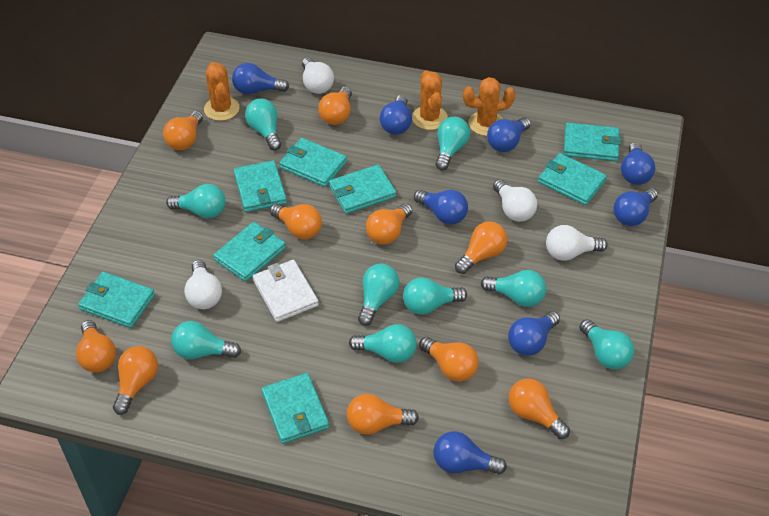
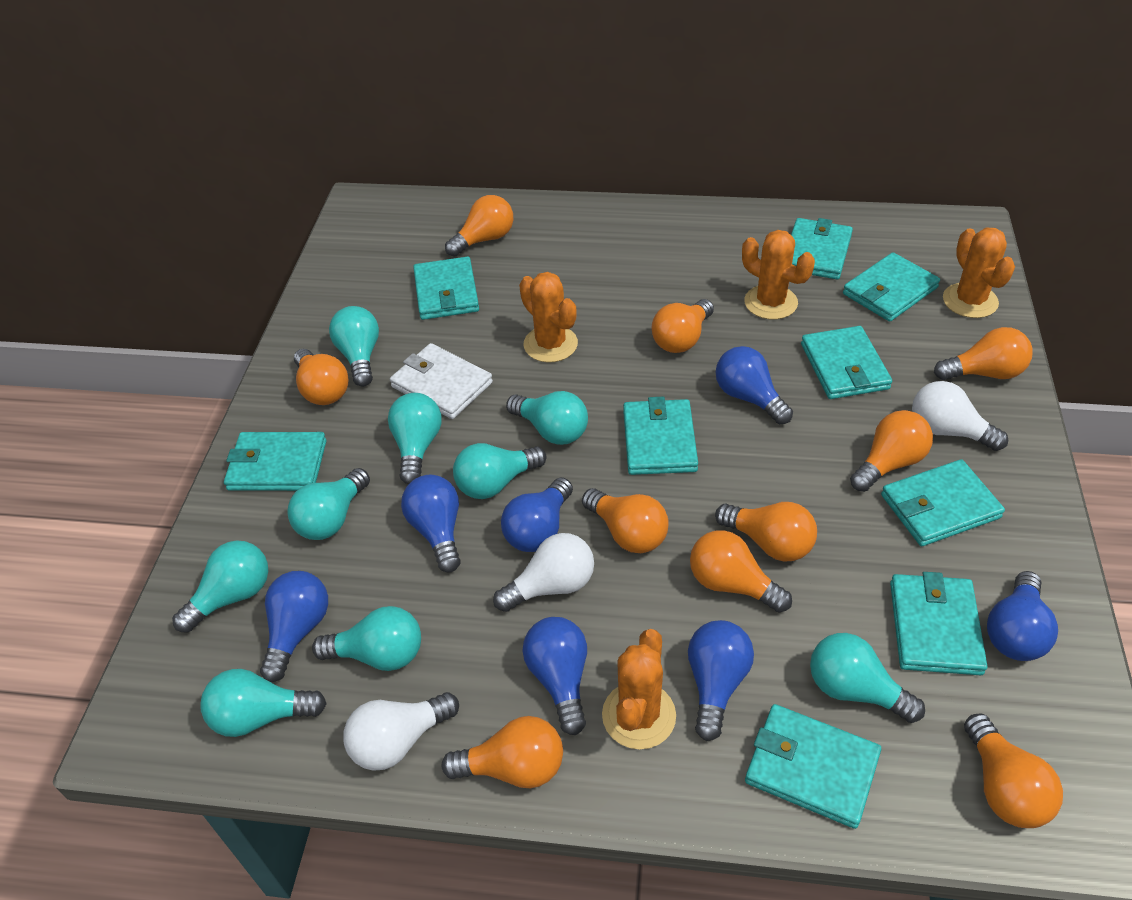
blue light bulb: 8 -> 7
orange cactus: 3 -> 4
turquoise wallet: 8 -> 9
white light bulb: 4 -> 3

